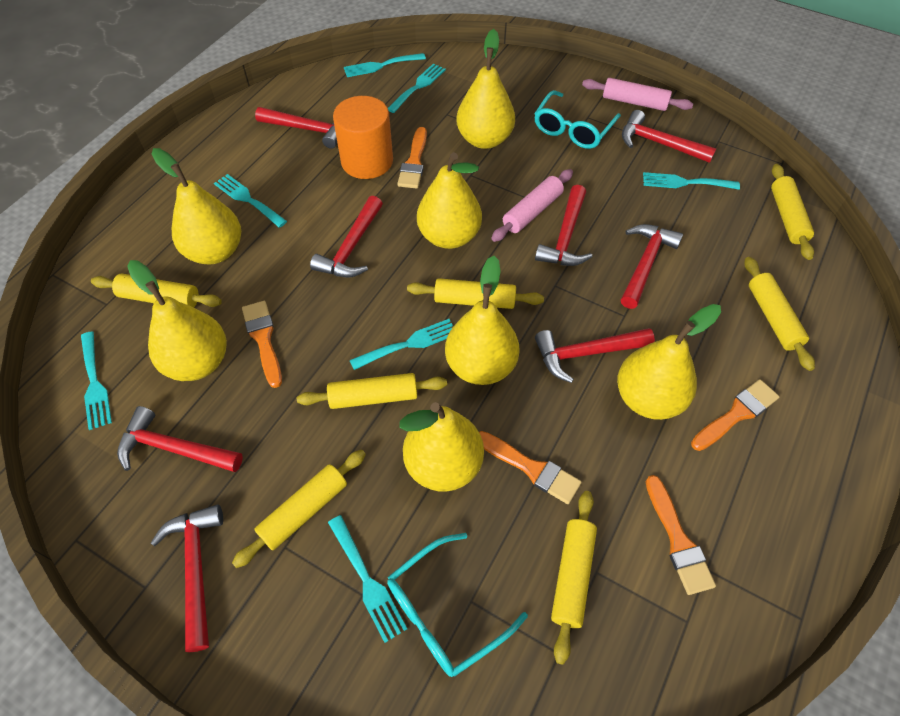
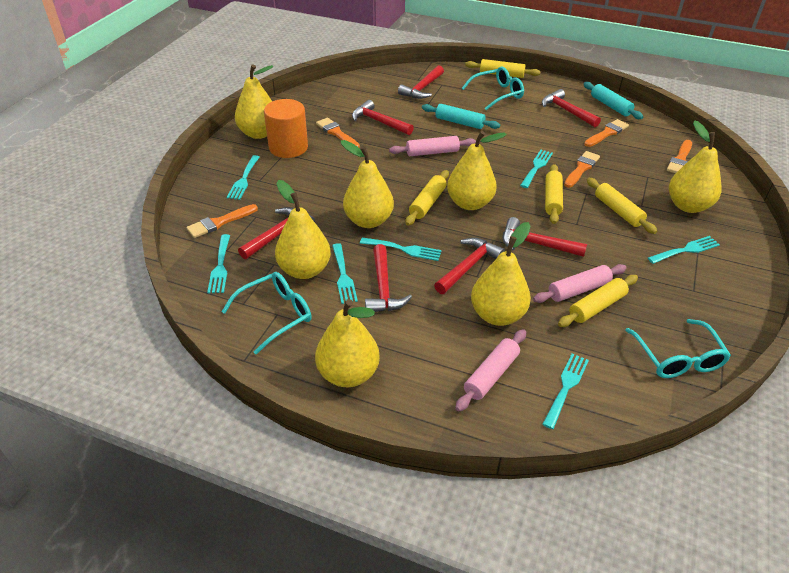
pink rolling pin: 2 -> 3
red hammer: 8 -> 7
turquoise glasses: 2 -> 3
turquoise rolling pin: 0 -> 2
yellow rolling pin: 7 -> 5

